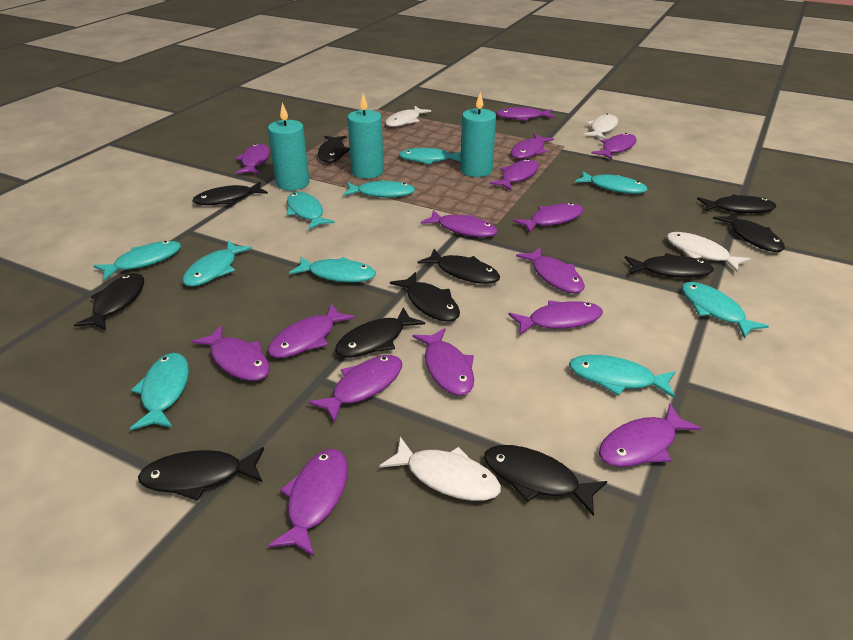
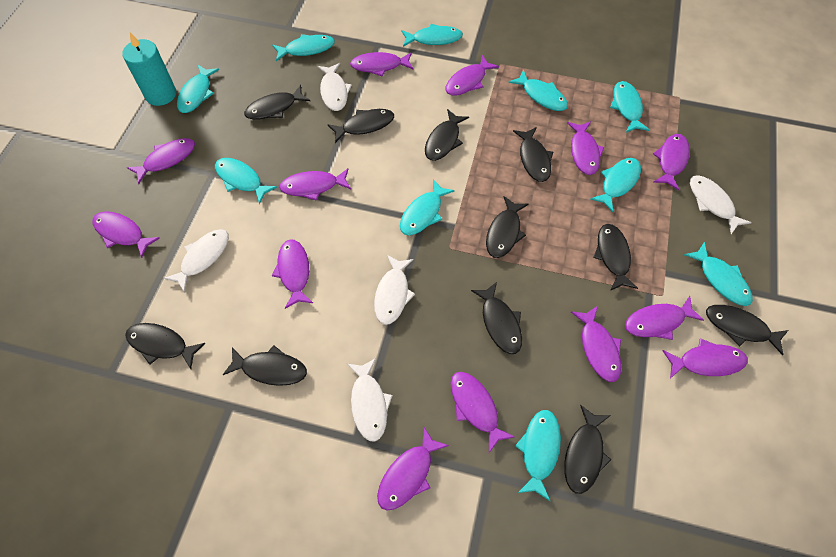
purple fish: 15 -> 13
turquoise candle: 3 -> 1
white fish: 4 -> 5

